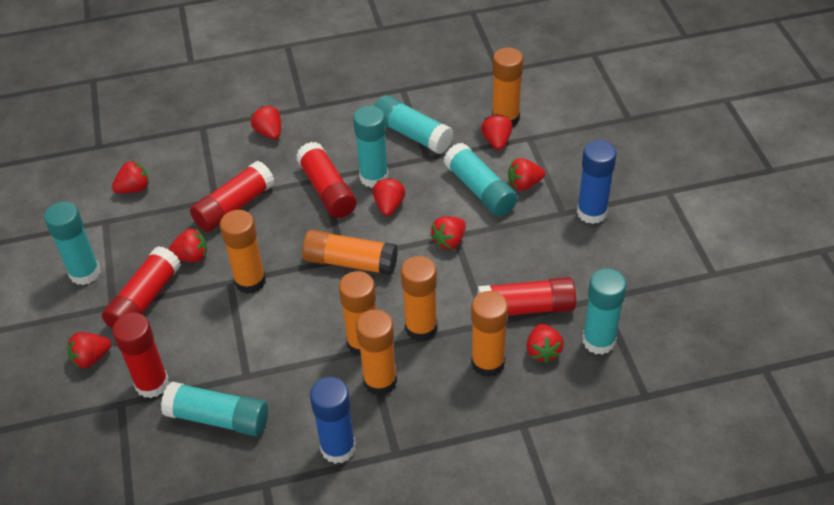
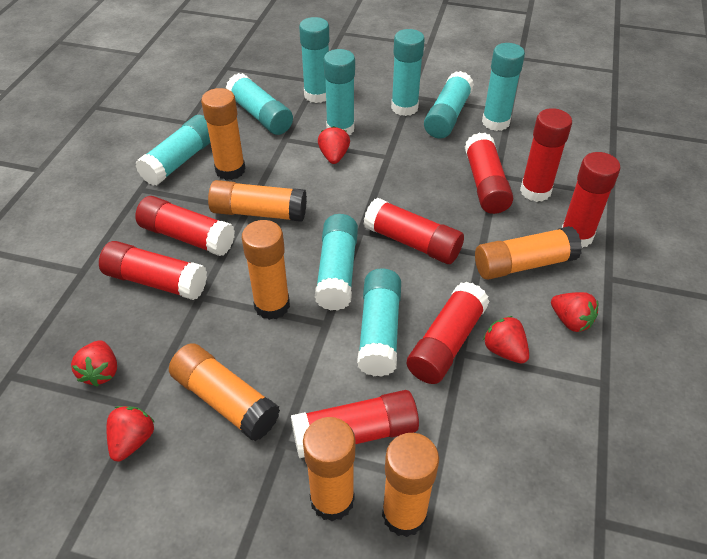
blue glue stick: 2 -> 0
red glue stick: 5 -> 8
red strawberry: 9 -> 5
turquoise glue stick: 6 -> 9

